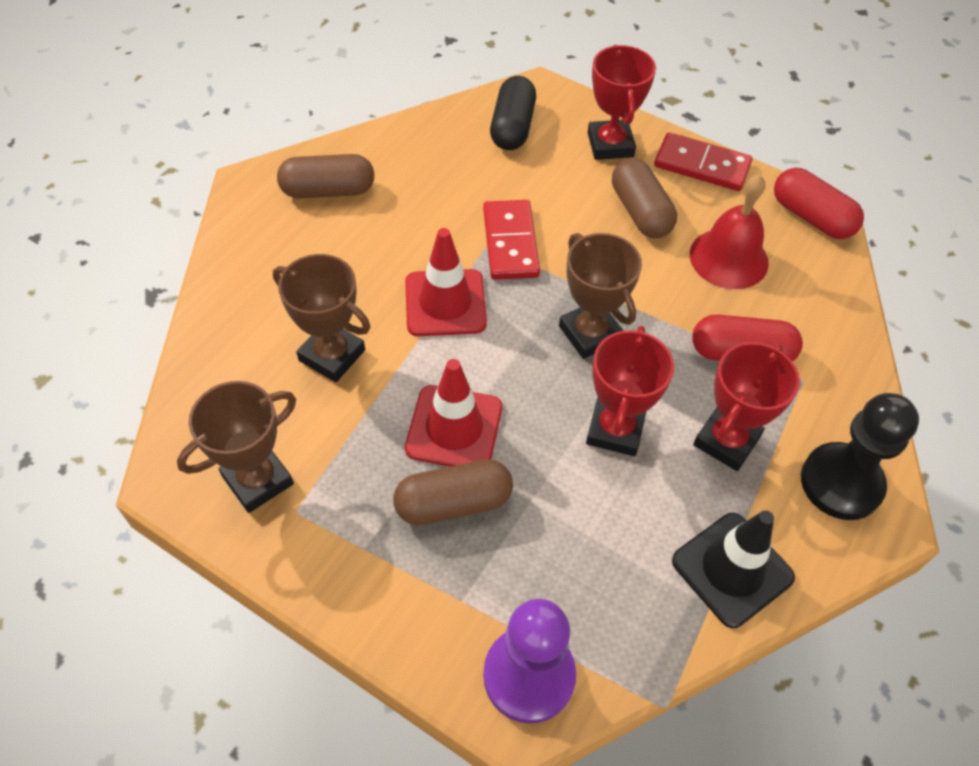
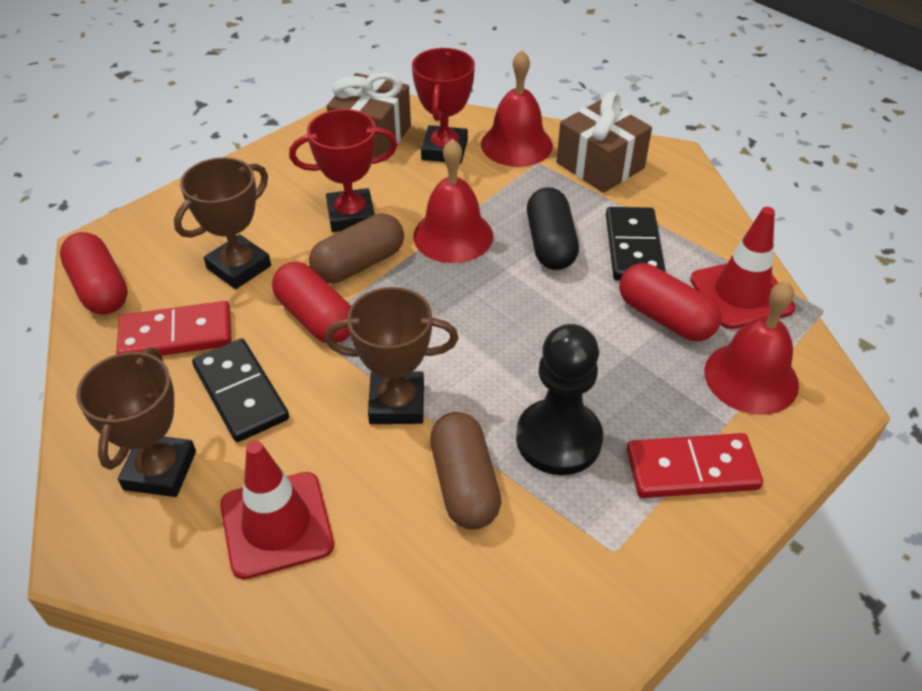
black domino: 0 -> 2
black traffic cone: 1 -> 0
brown capsule: 3 -> 2
brown gift: 0 -> 2
purple pawn: 1 -> 0
red bell: 1 -> 3
red capsule: 2 -> 3
red trophy: 3 -> 2

